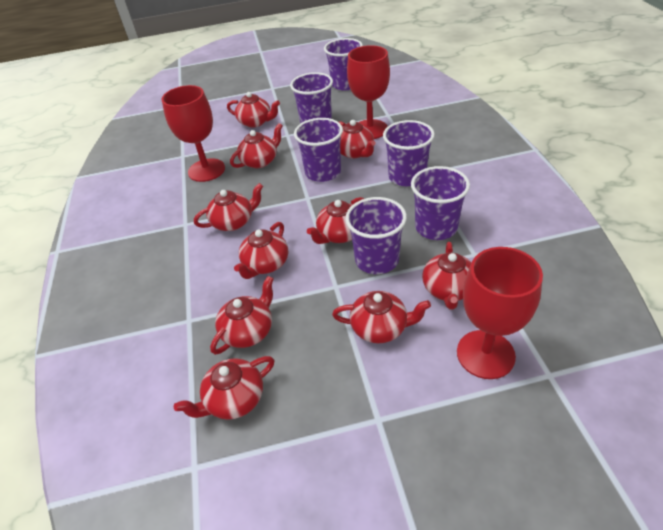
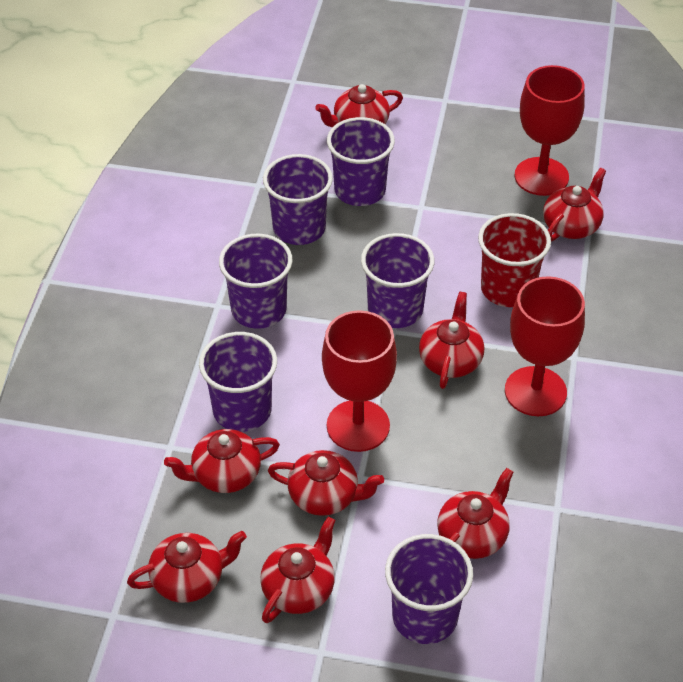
red cup: 0 -> 1
red teapot: 10 -> 8

